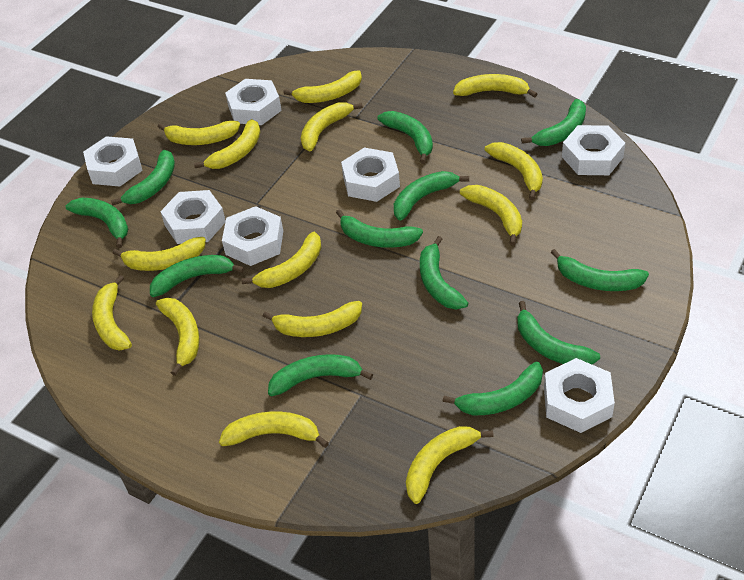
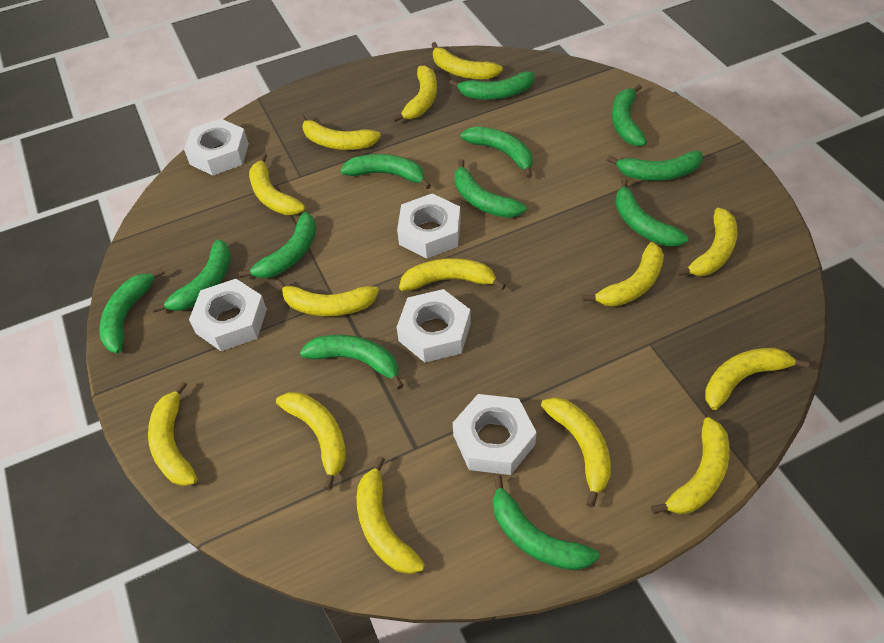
white nut: 7 -> 5

